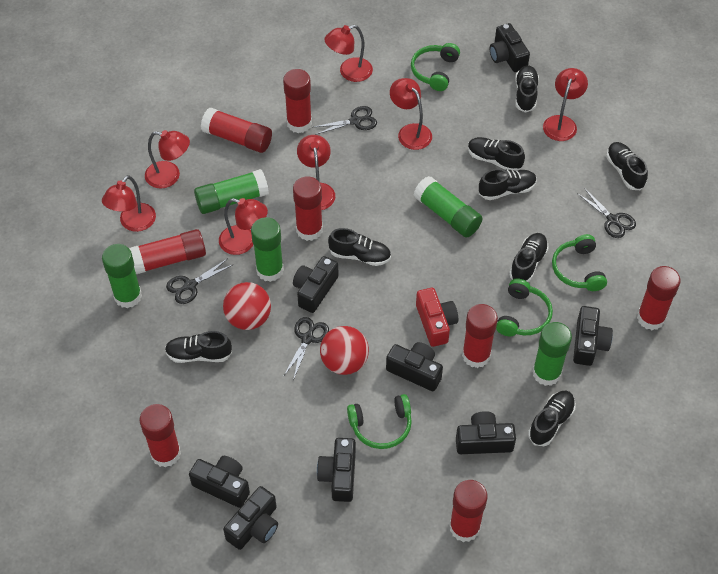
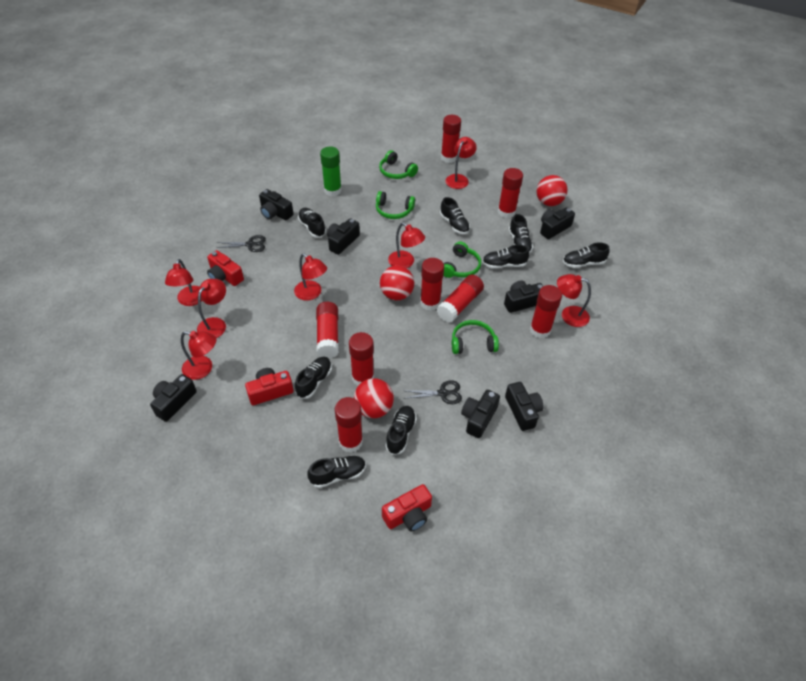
black camera: 8 -> 7
black scissors: 4 -> 2
green glue stick: 5 -> 1
red ball: 2 -> 3
red camera: 1 -> 3

